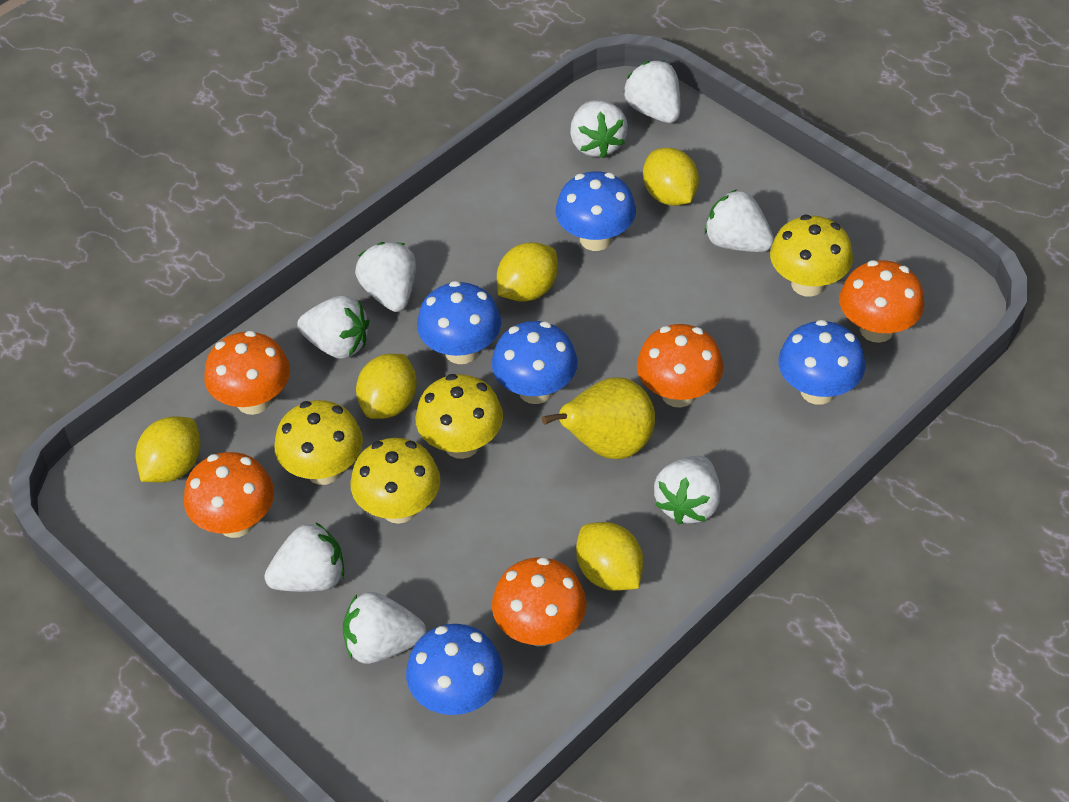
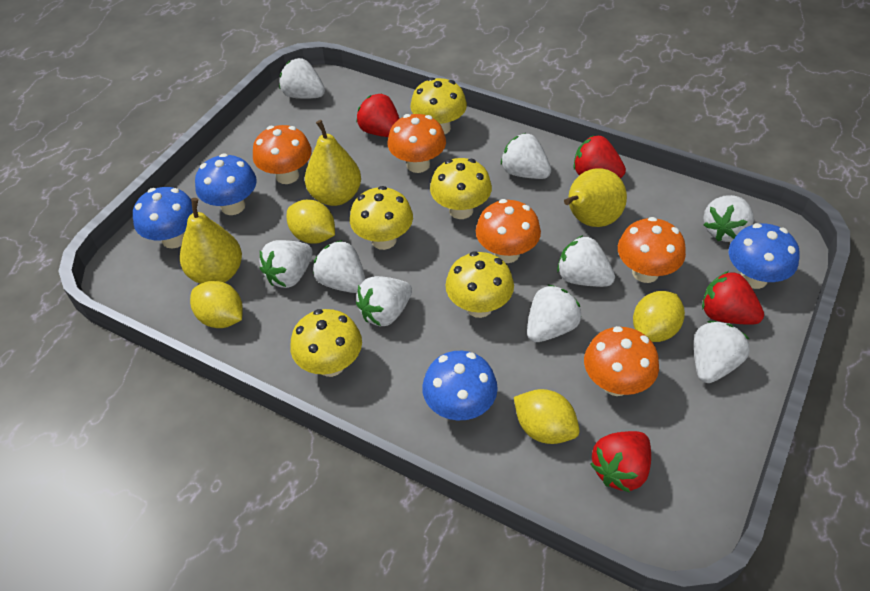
blue mushroom: 5 -> 4
red strawberry: 0 -> 4
white strawberry: 8 -> 9
yellow lemon: 5 -> 4
yellow mushroom: 4 -> 5
yellow pear: 1 -> 3

